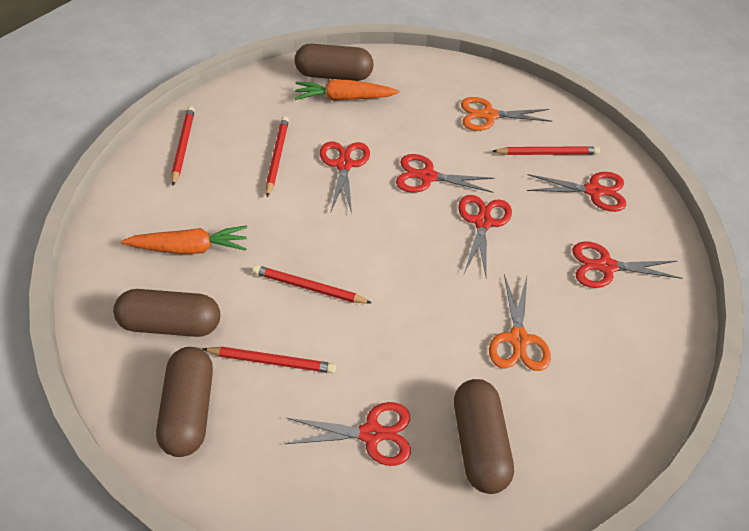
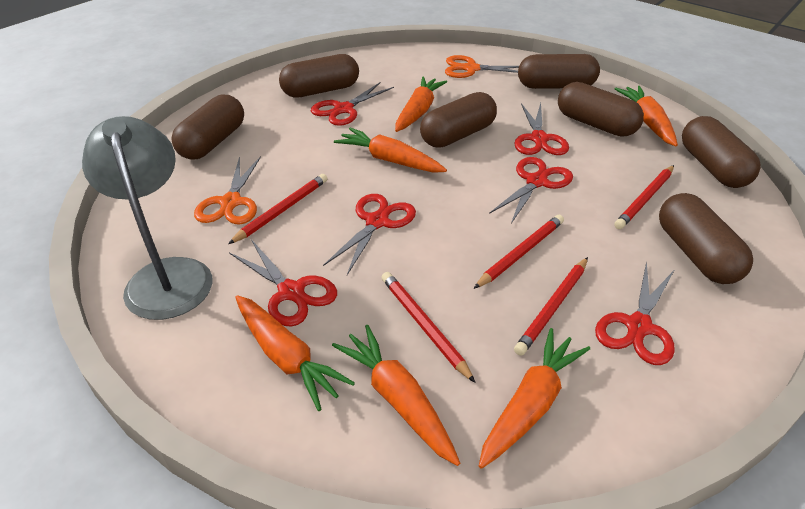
brown capsule: 4 -> 7
grey lamp: 0 -> 1
orange carrot: 2 -> 6

